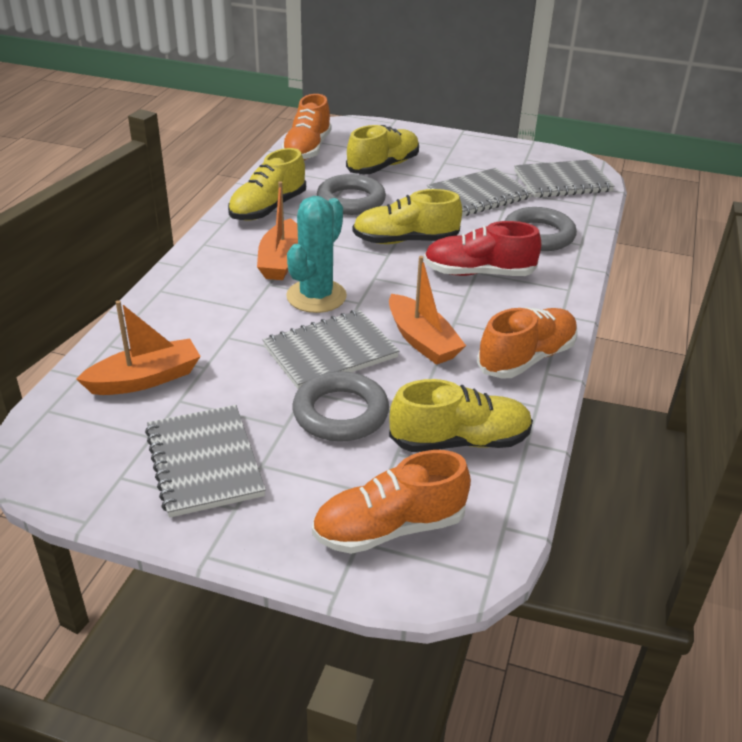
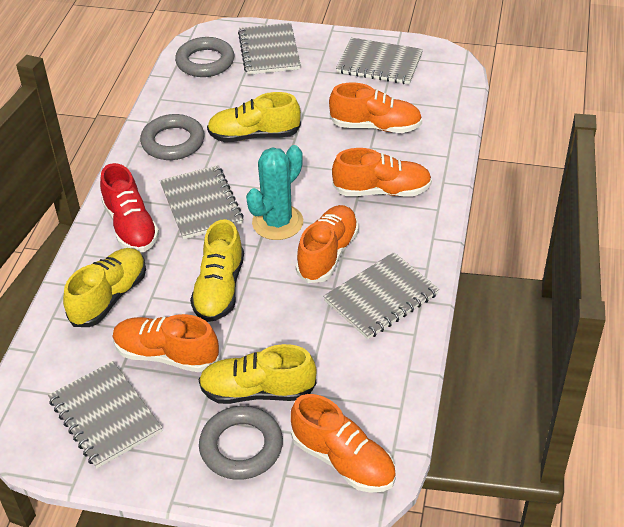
grey notebook: 4 -> 5
orange boat: 3 -> 0
orange shoe: 3 -> 5

